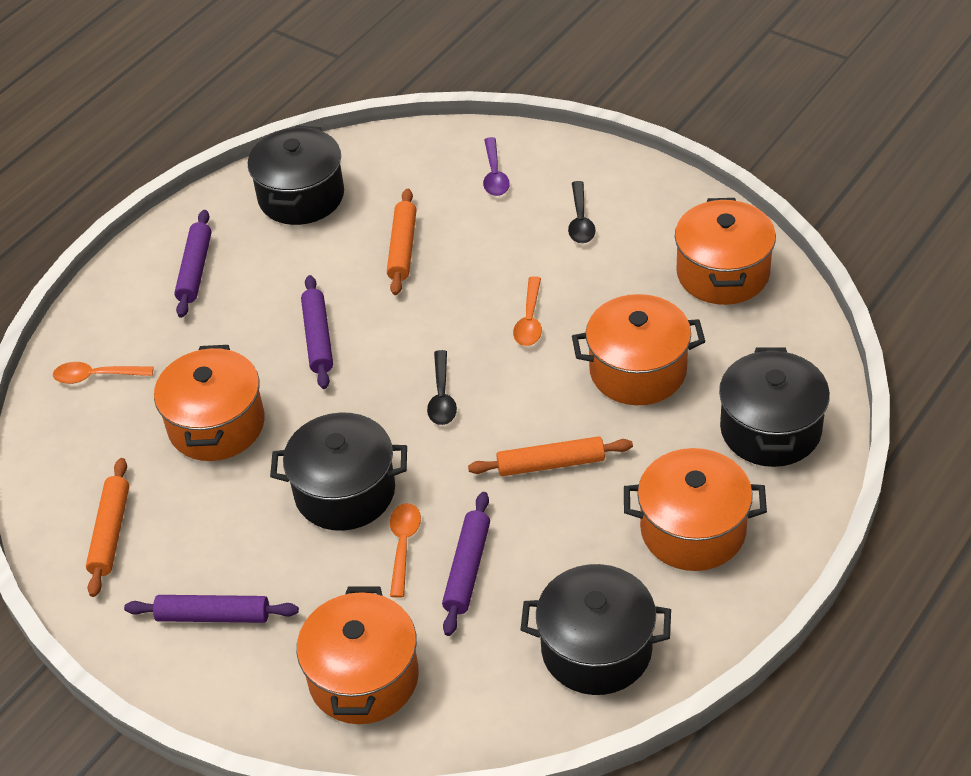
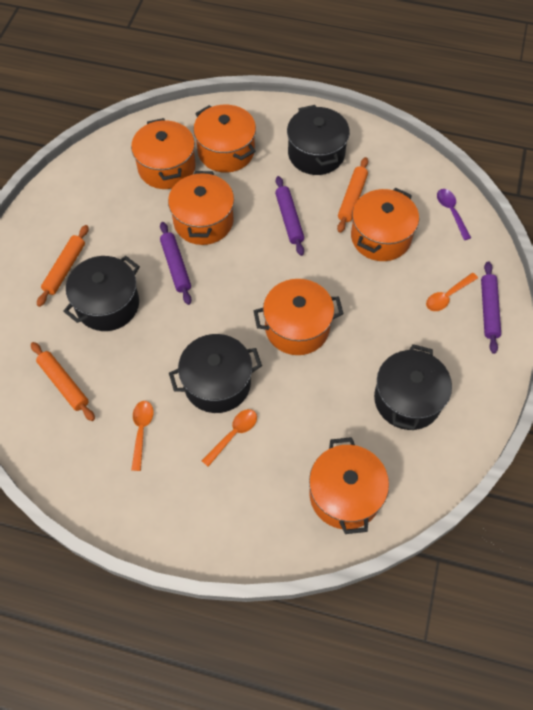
black spoon: 2 -> 0
orange pot: 5 -> 6
purple rolling pin: 4 -> 3

